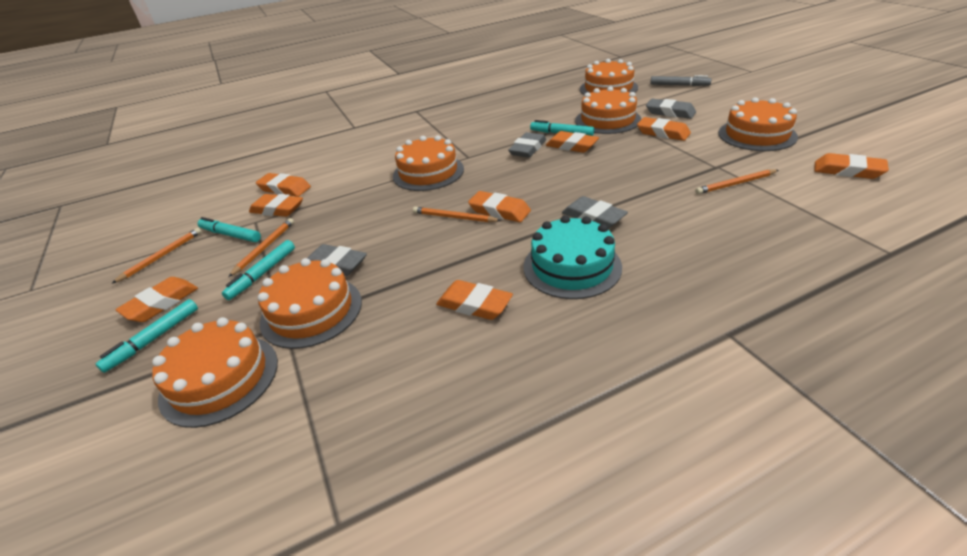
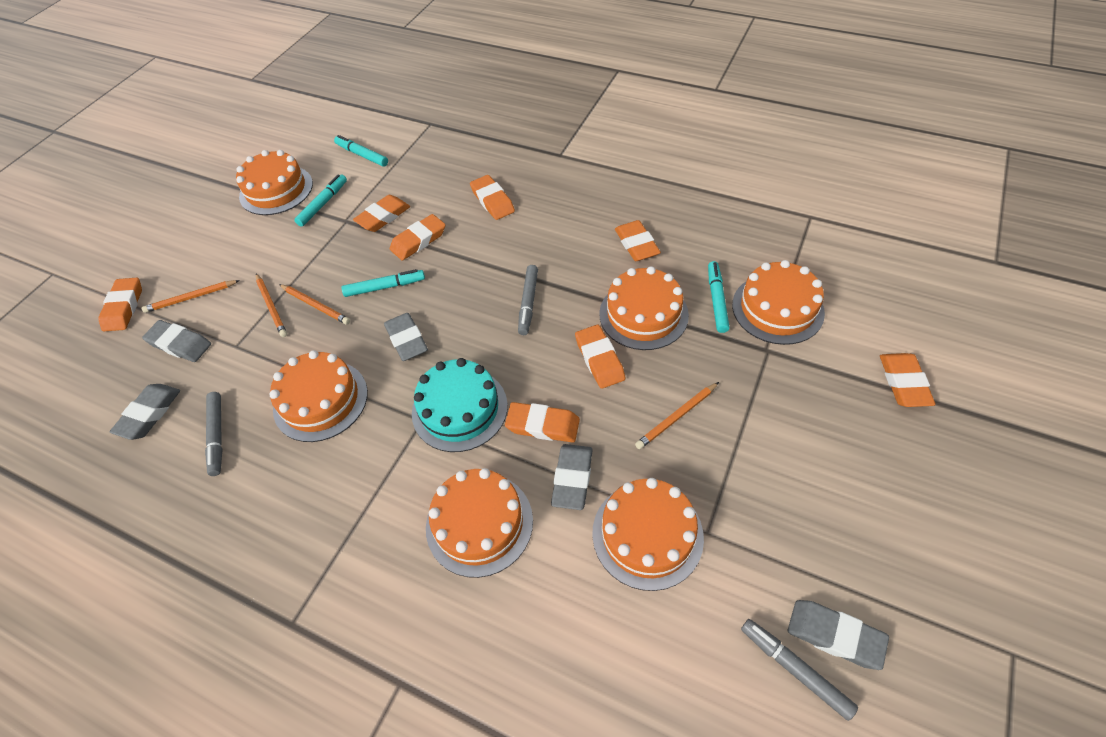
grey eraser: 4 -> 5
grey marker: 1 -> 3

